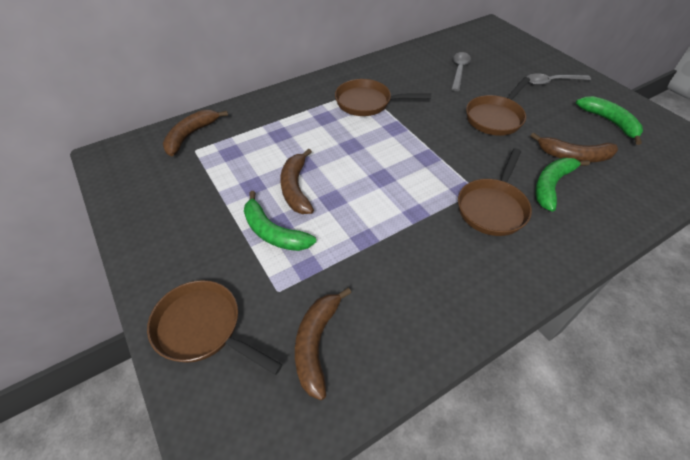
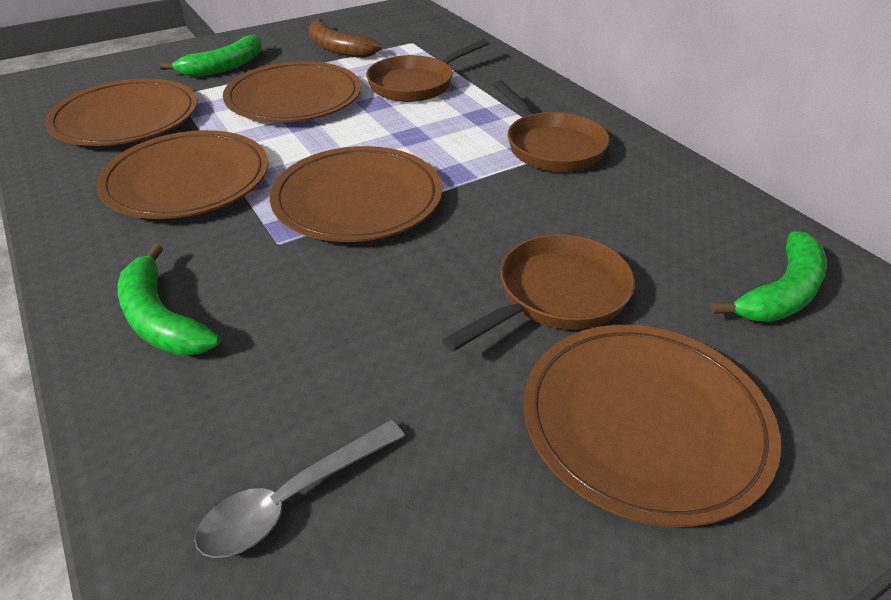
brown banana: 4 -> 1
brown pan: 4 -> 3
brown plate: 0 -> 5
grey spoon: 2 -> 1

